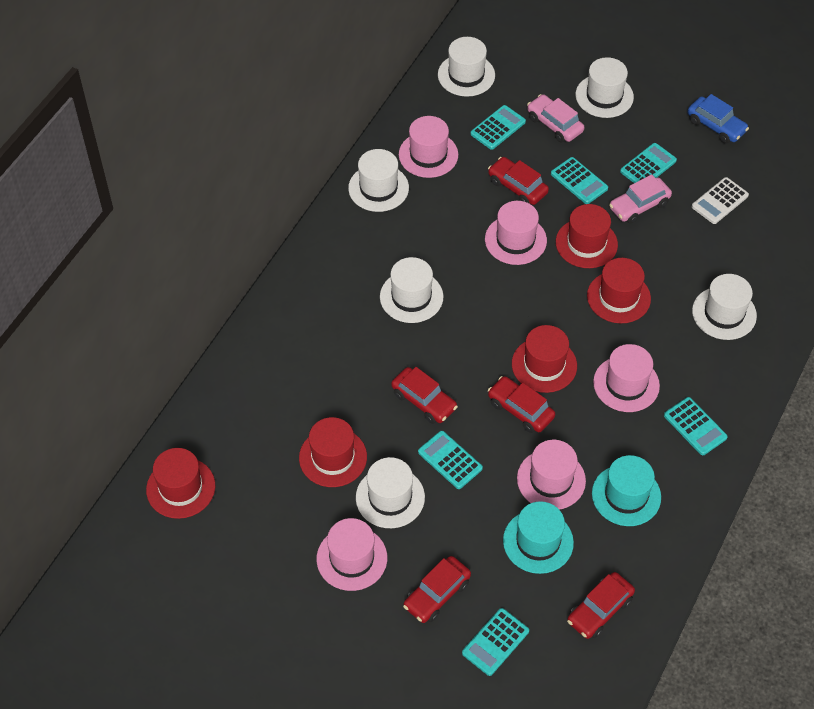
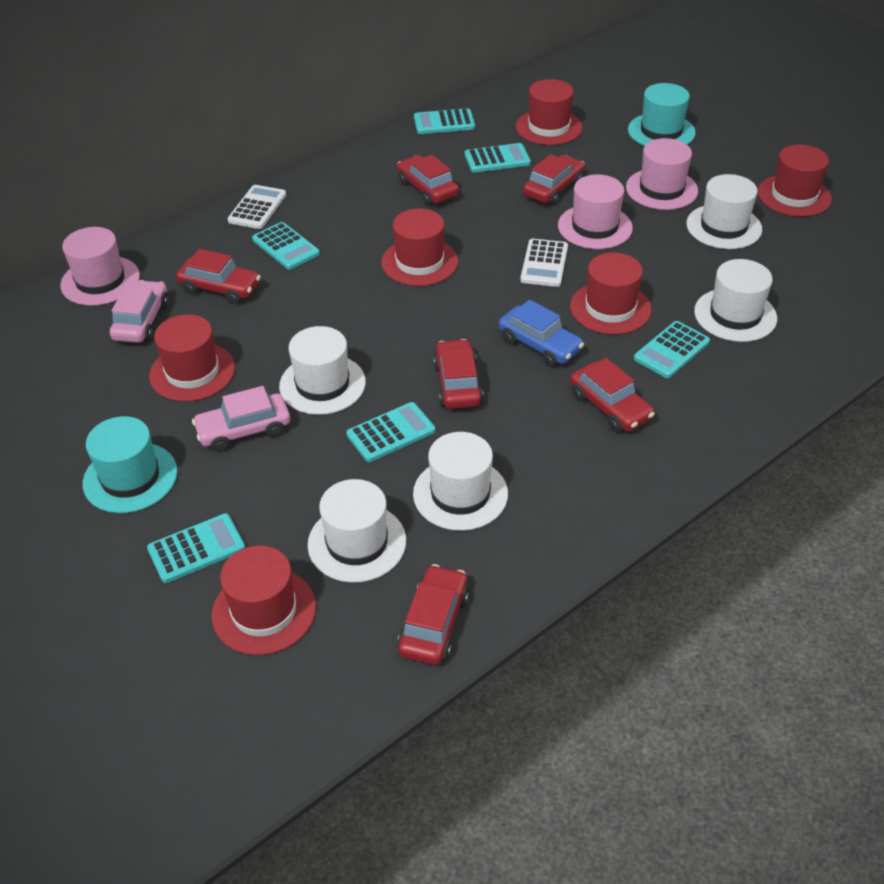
pink hat: 5 -> 3
red car: 5 -> 6
red hat: 5 -> 6
white calculator: 1 -> 2
white hat: 6 -> 5

